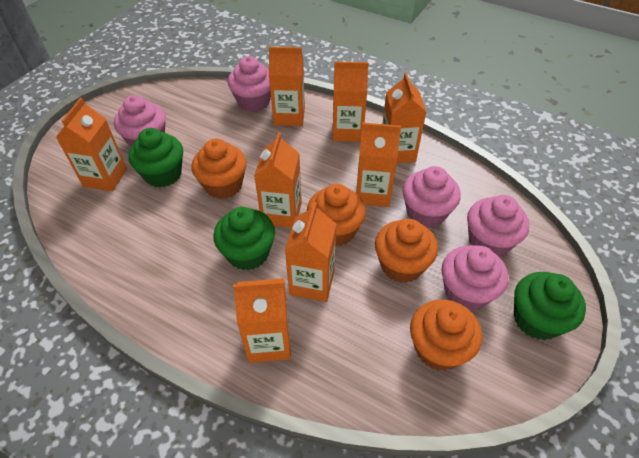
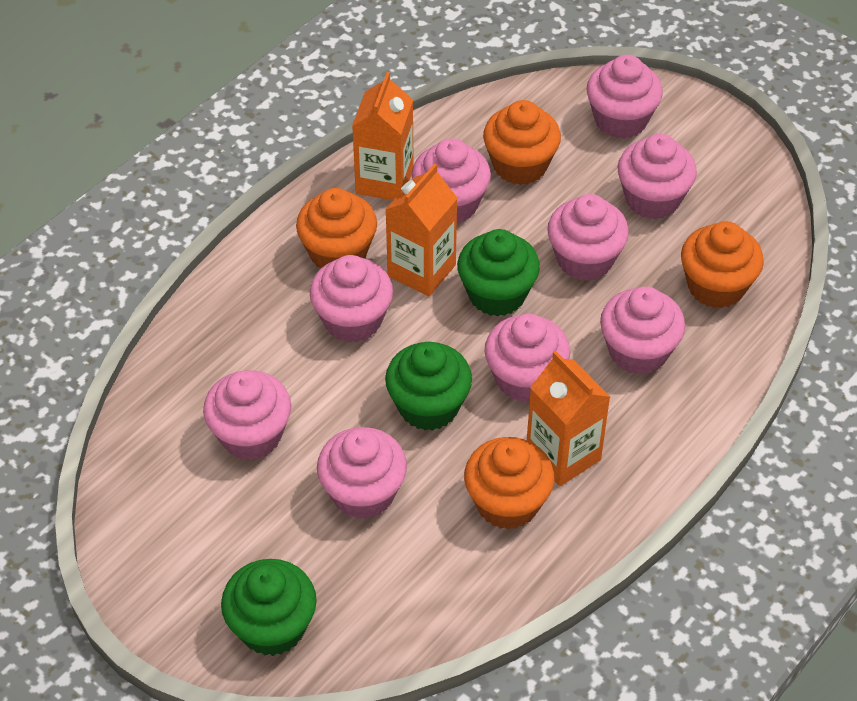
orange carton: 8 -> 3
pink cupcake: 5 -> 9

